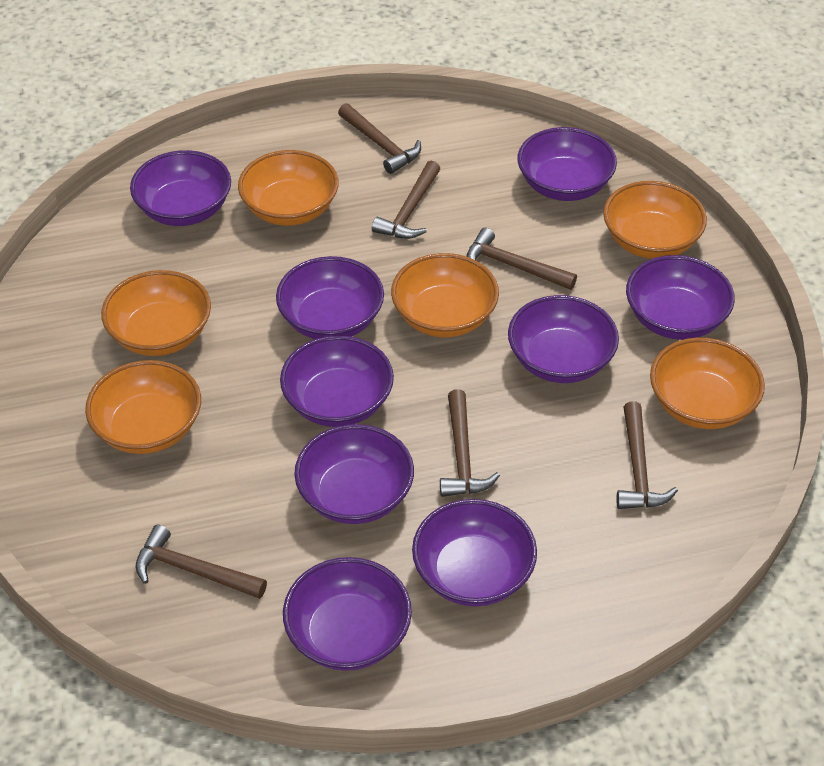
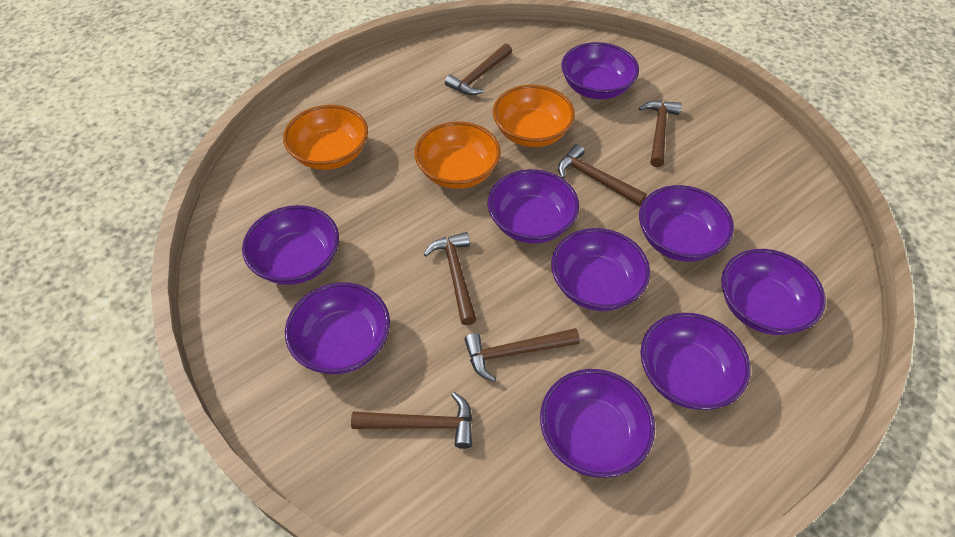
orange bowl: 6 -> 3

